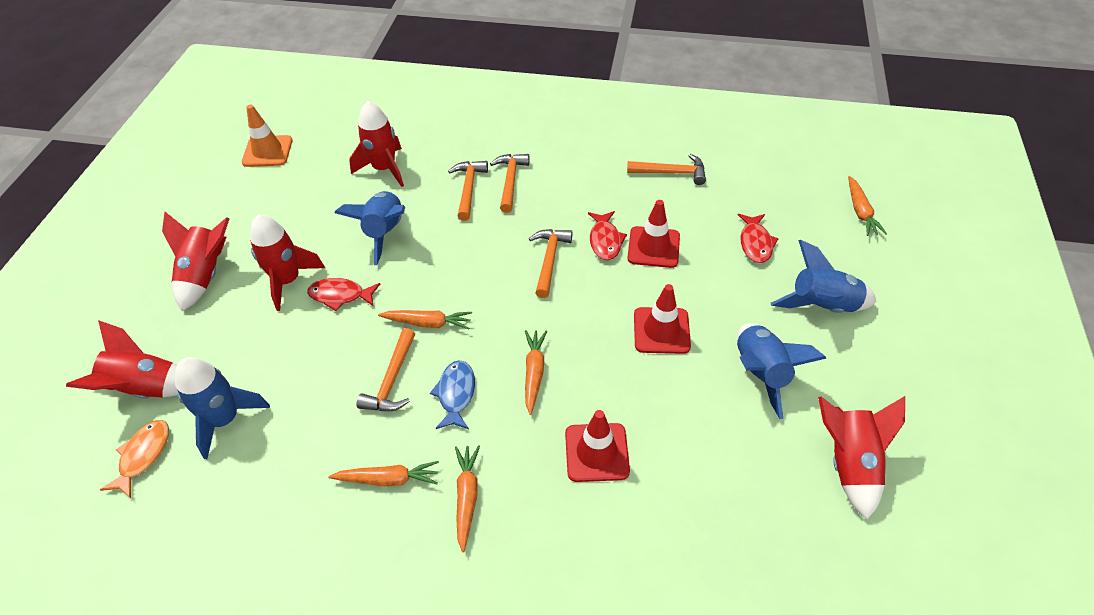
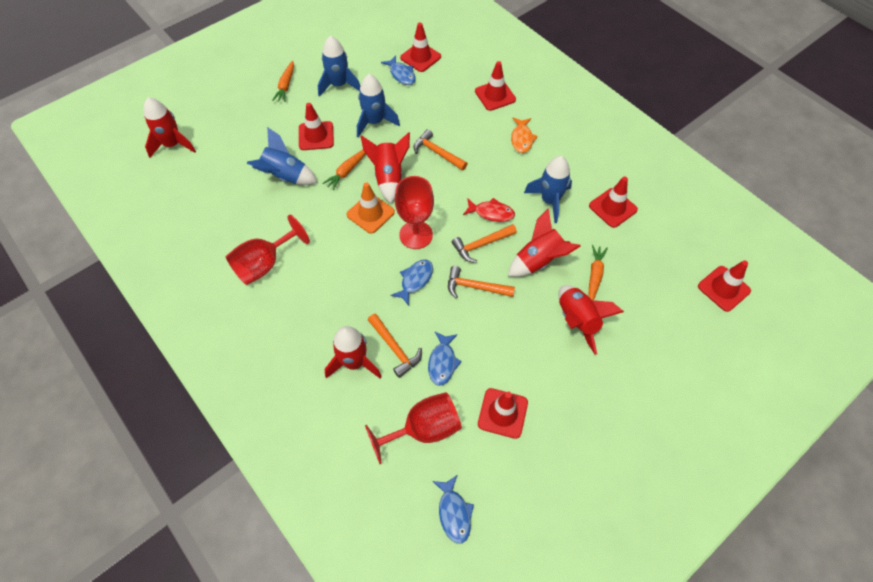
blue fish: 1 -> 4
orange carrot: 5 -> 3
orange hammer: 5 -> 4
red fish: 3 -> 1
red goblet: 0 -> 3
red traffic cone: 3 -> 6

